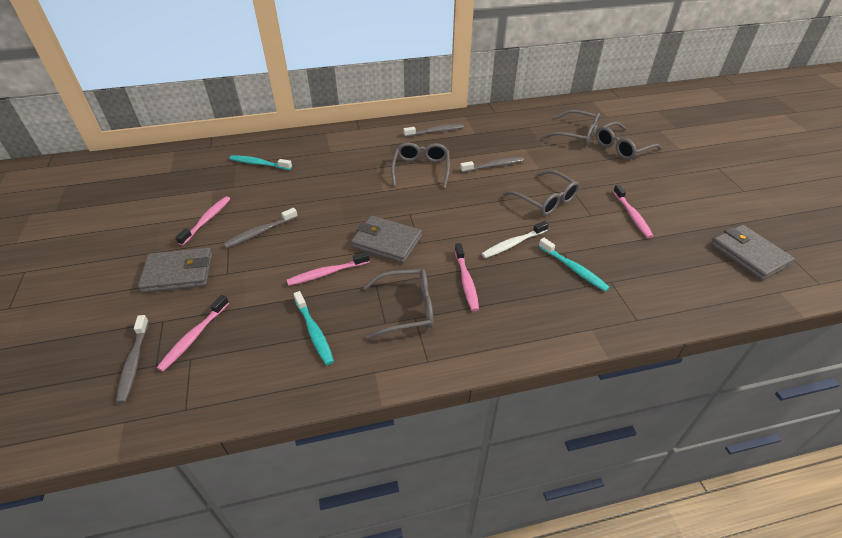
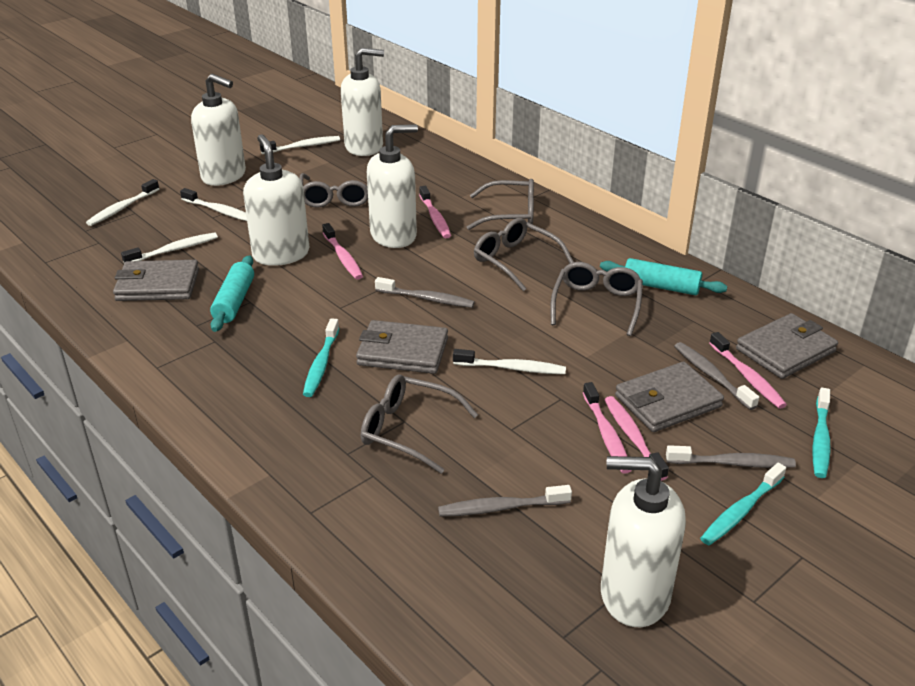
grey wallet: 3 -> 4
turquoise rolling pin: 0 -> 2
white soap dispenser: 0 -> 5
white toothbrush: 1 -> 5

